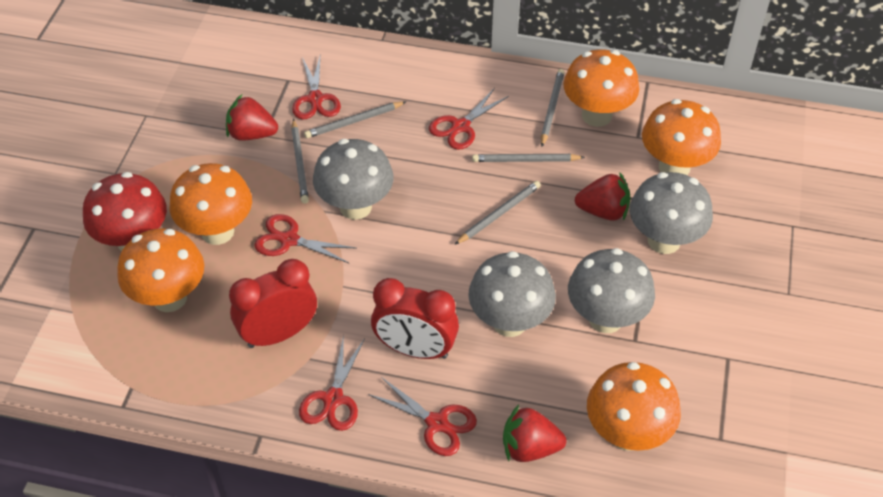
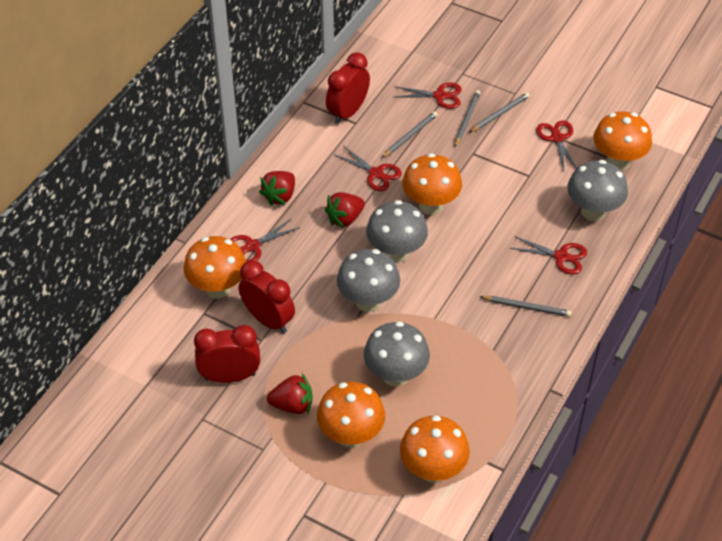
grey pencil: 5 -> 4
red clock: 2 -> 3
red mushroom: 1 -> 0

